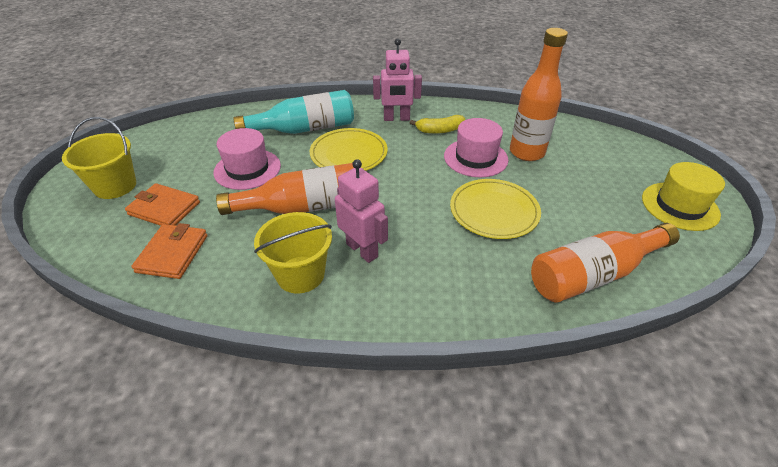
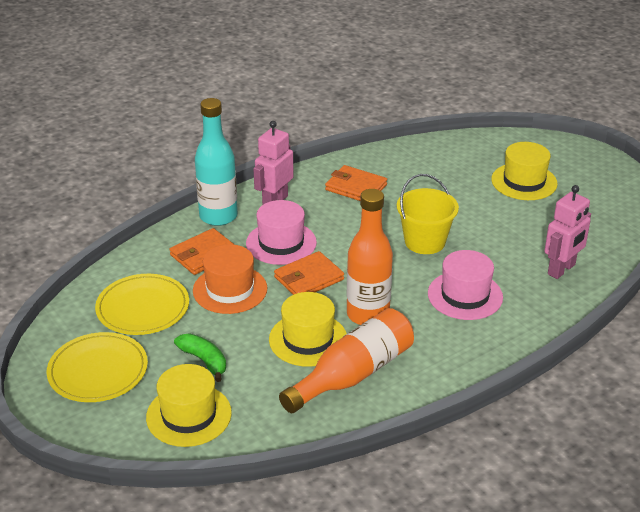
green banana: 0 -> 1
orange bottle: 3 -> 2
orange hat: 0 -> 1
orange wallet: 2 -> 3
yellow banana: 1 -> 0
yellow bucket: 2 -> 1
yellow hat: 1 -> 3

